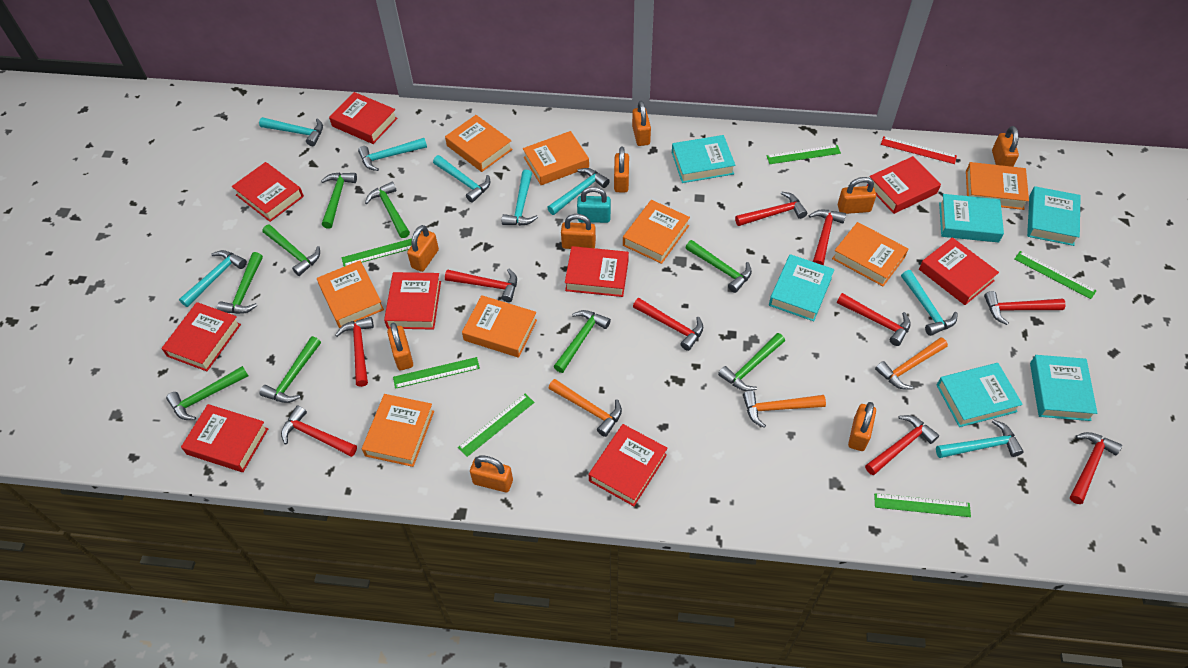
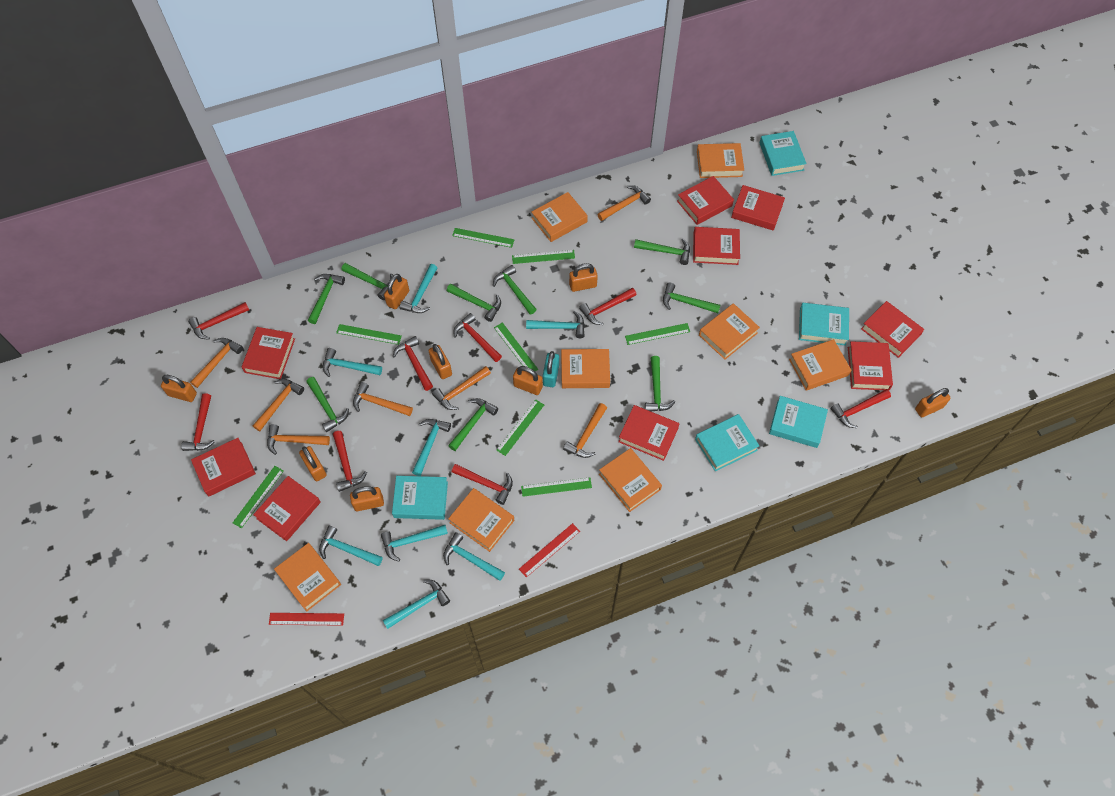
green ruler: 6 -> 8
orange hammer: 3 -> 7
orange padlock: 9 -> 8
red hammer: 10 -> 8
red ruler: 1 -> 2
turquoise book: 6 -> 5

